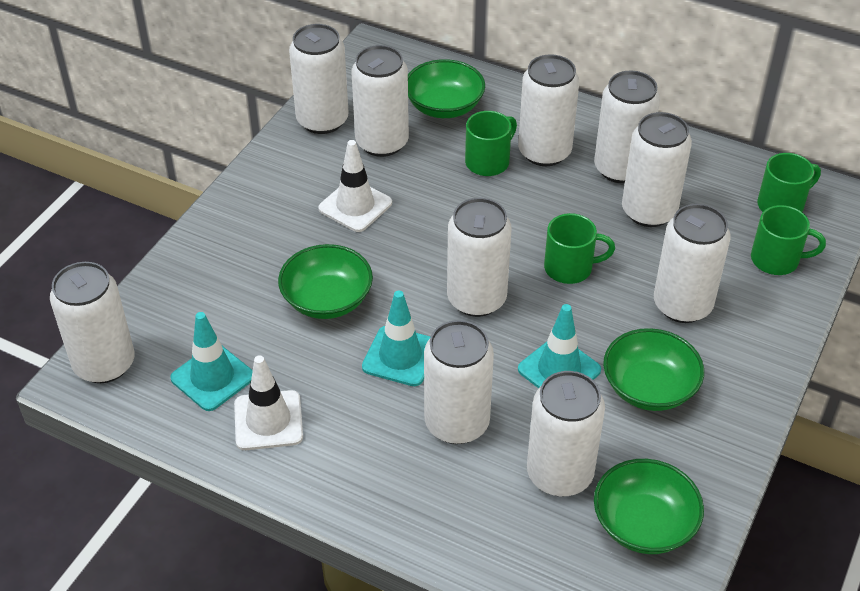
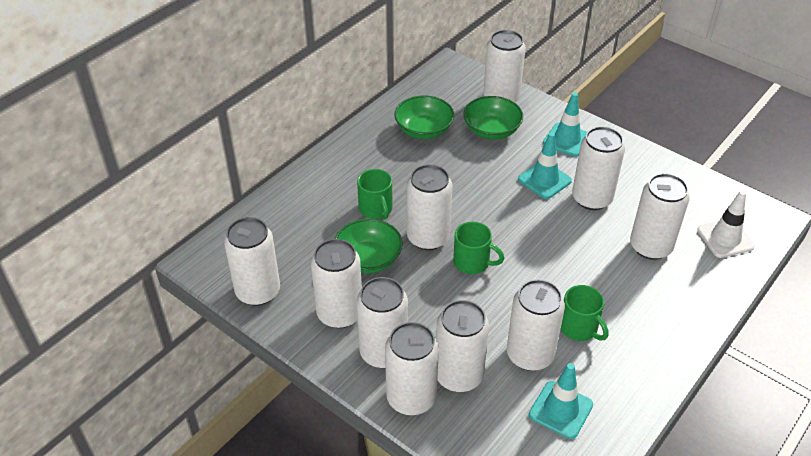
green bowl: 4 -> 3
green mug: 4 -> 3
white traffic cone: 2 -> 1

